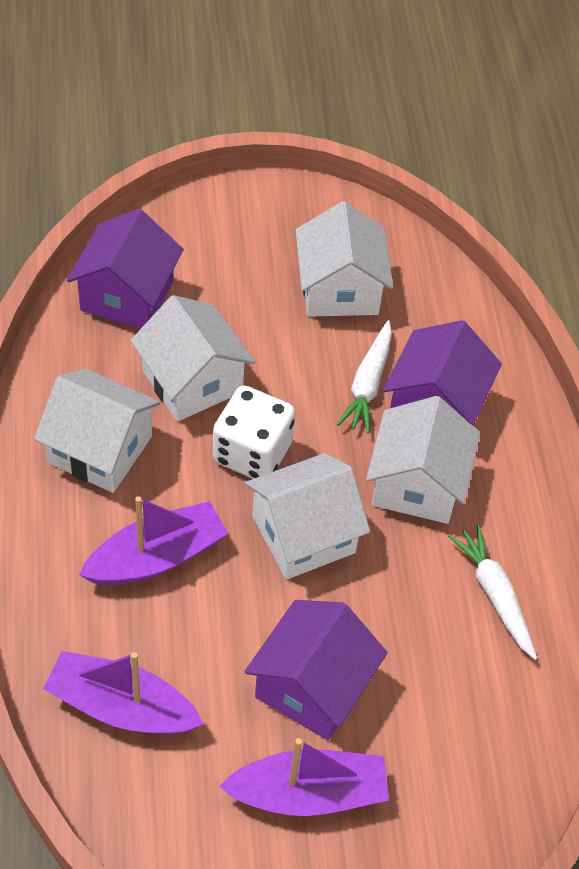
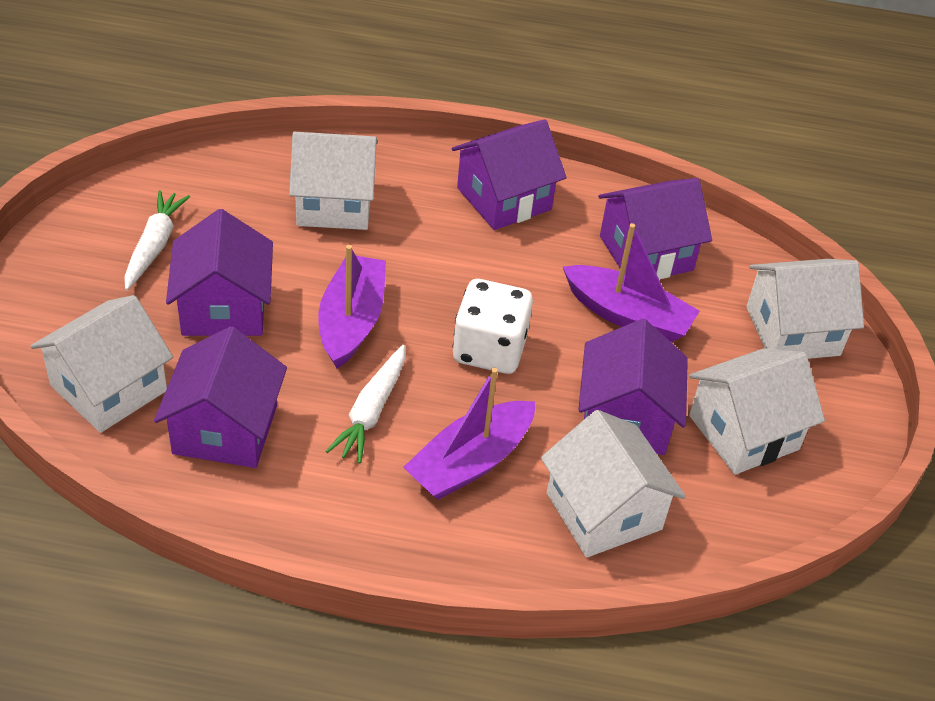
purple house: 3 -> 5

